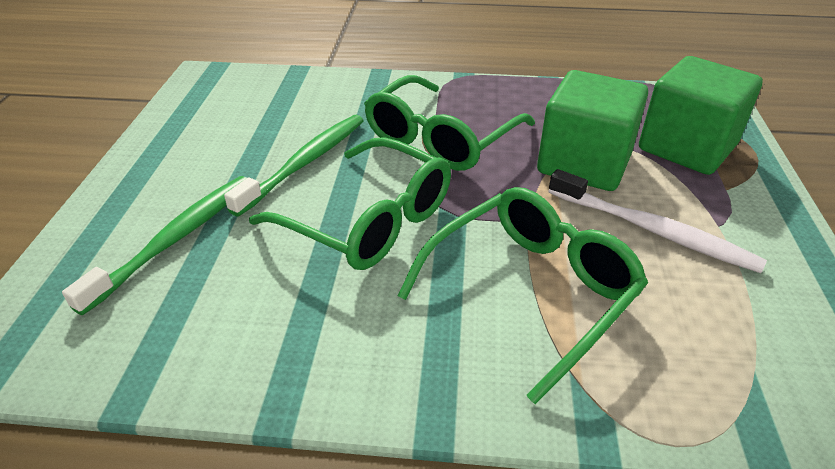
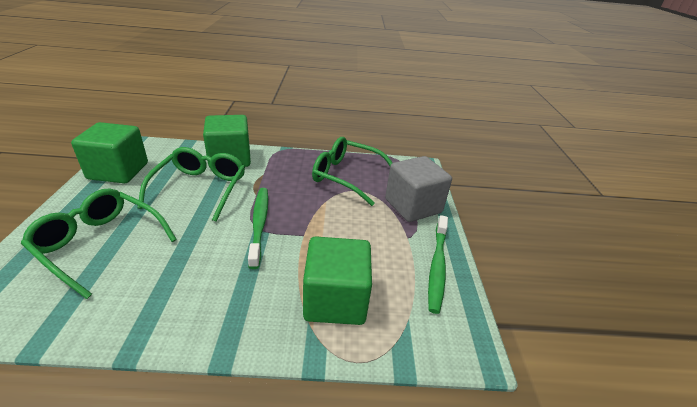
green cube: 2 -> 3
grey cube: 0 -> 1
white toothbrush: 1 -> 0

